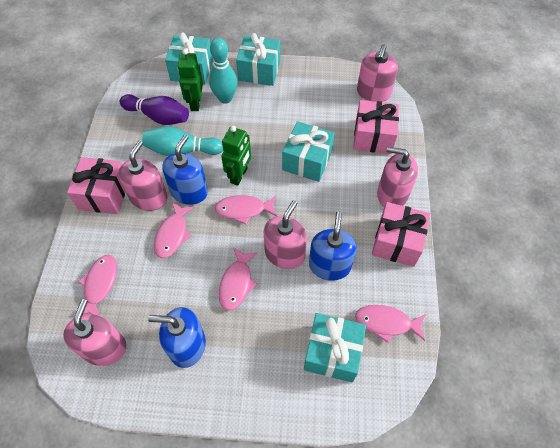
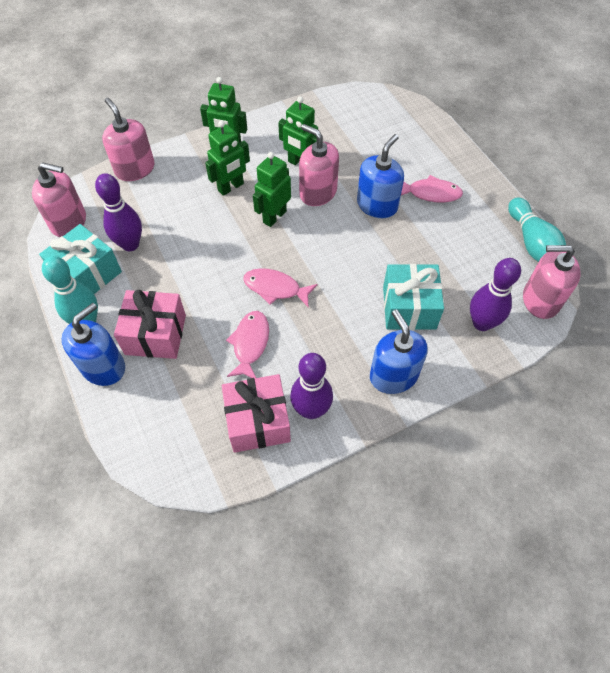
green robot: 2 -> 4
pink fish: 5 -> 3
pink gift: 3 -> 2
pink soap dispenser: 5 -> 4
purple bowling pin: 1 -> 3
turquoise gift: 4 -> 2

